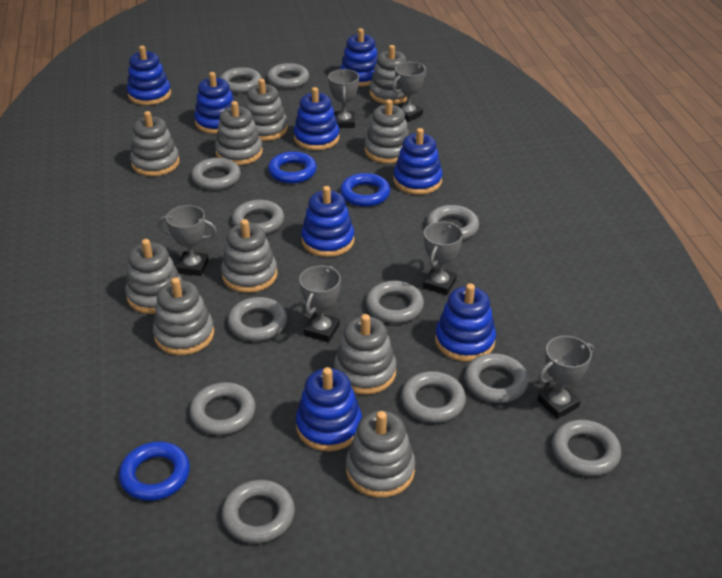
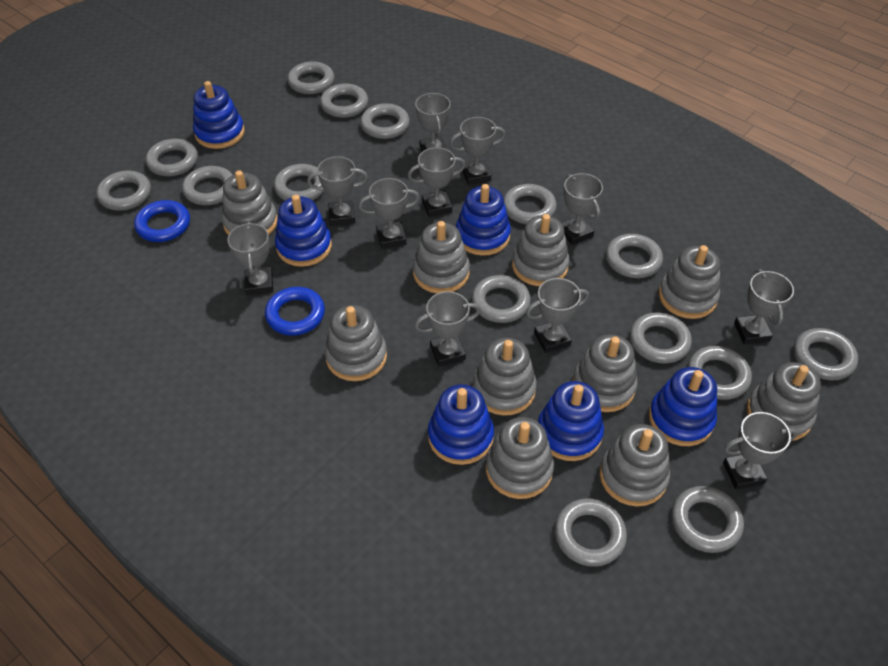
blue ring: 3 -> 2
blue stacking toy: 8 -> 6
grey ring: 12 -> 15
grey trophy: 6 -> 11

